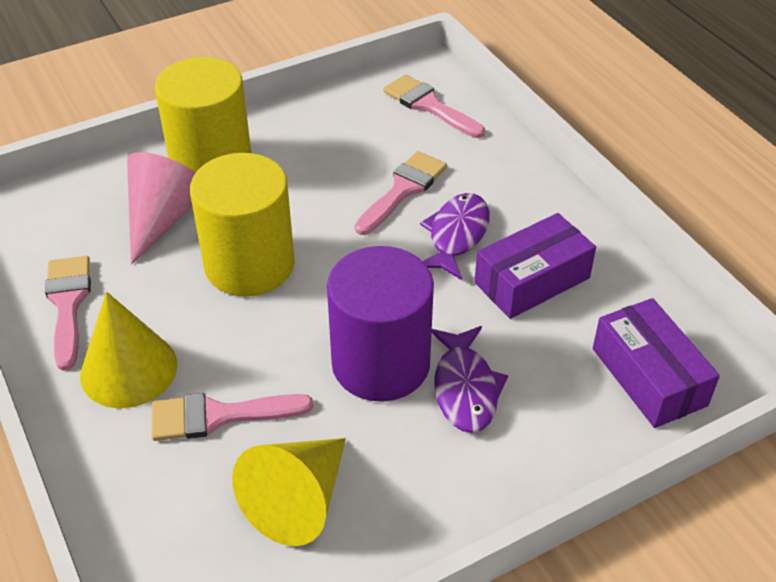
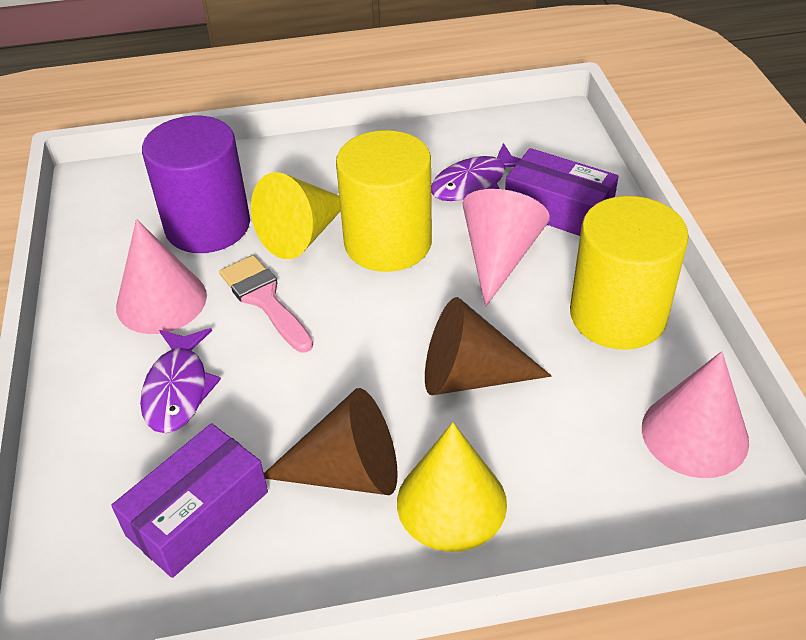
brown cone: 0 -> 2
pink brush: 4 -> 1
pink cone: 1 -> 3

